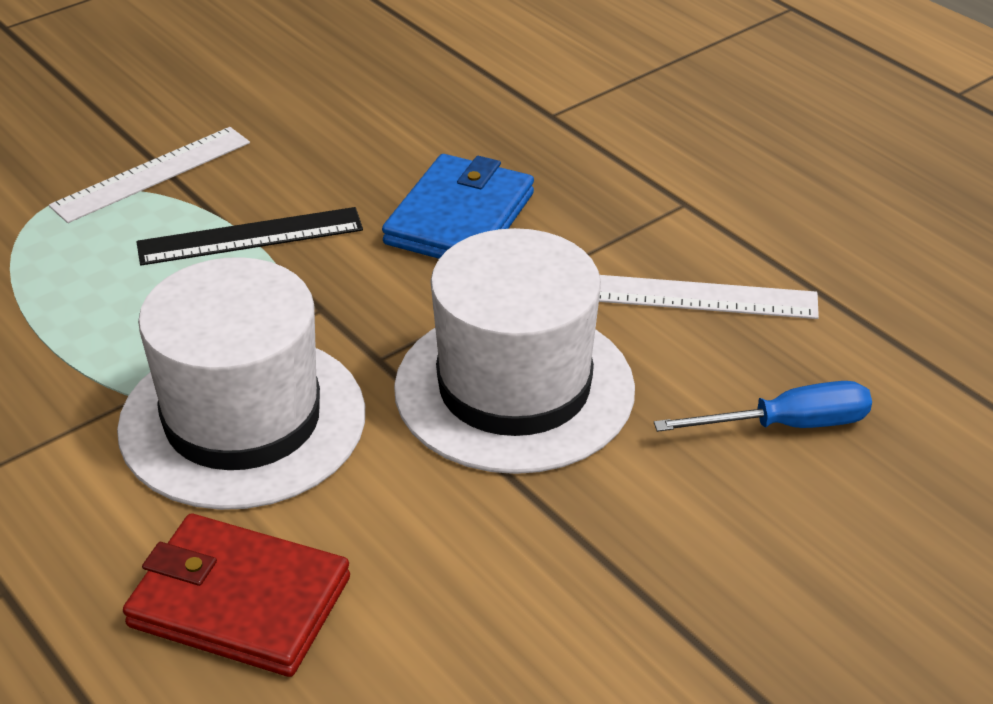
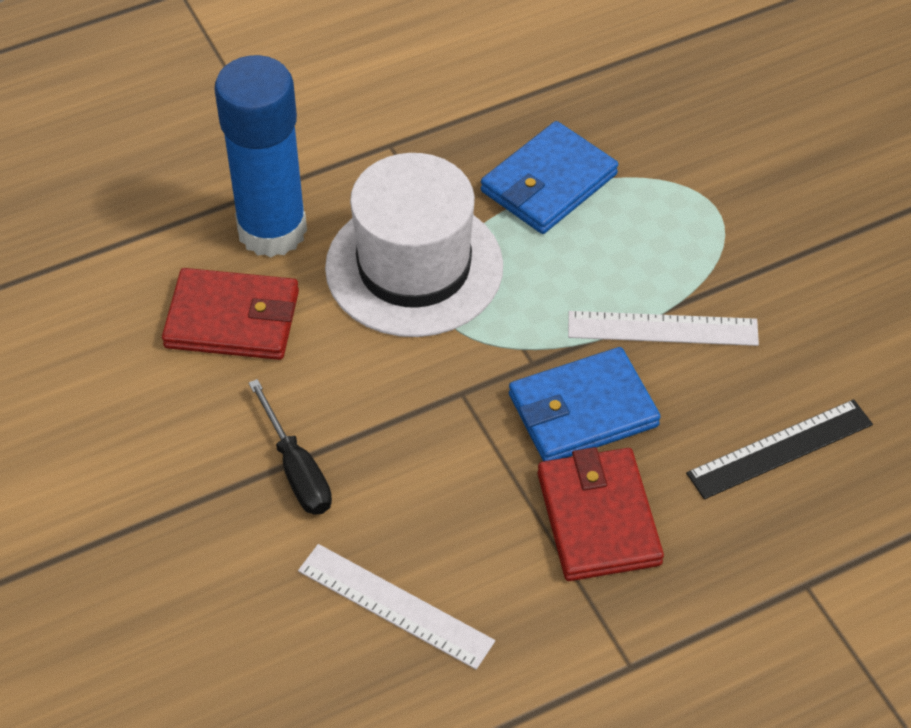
black screwdriver: 0 -> 1
blue glue stick: 0 -> 1
blue screwdriver: 1 -> 0
blue wallet: 1 -> 2
red wallet: 1 -> 2
white hat: 2 -> 1

